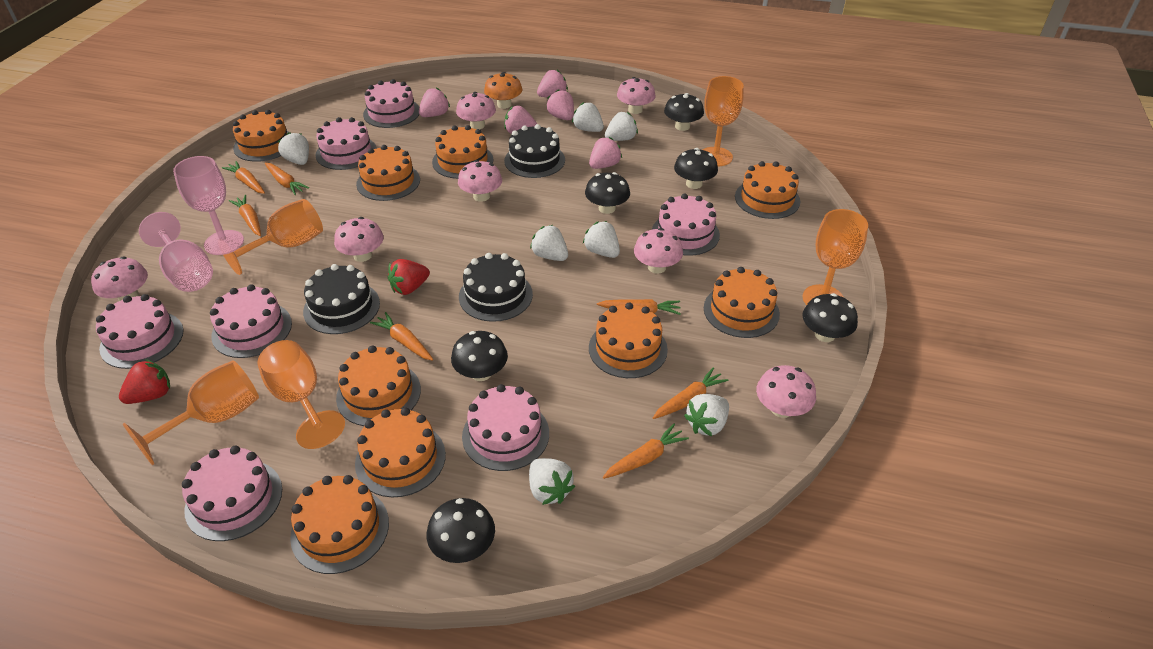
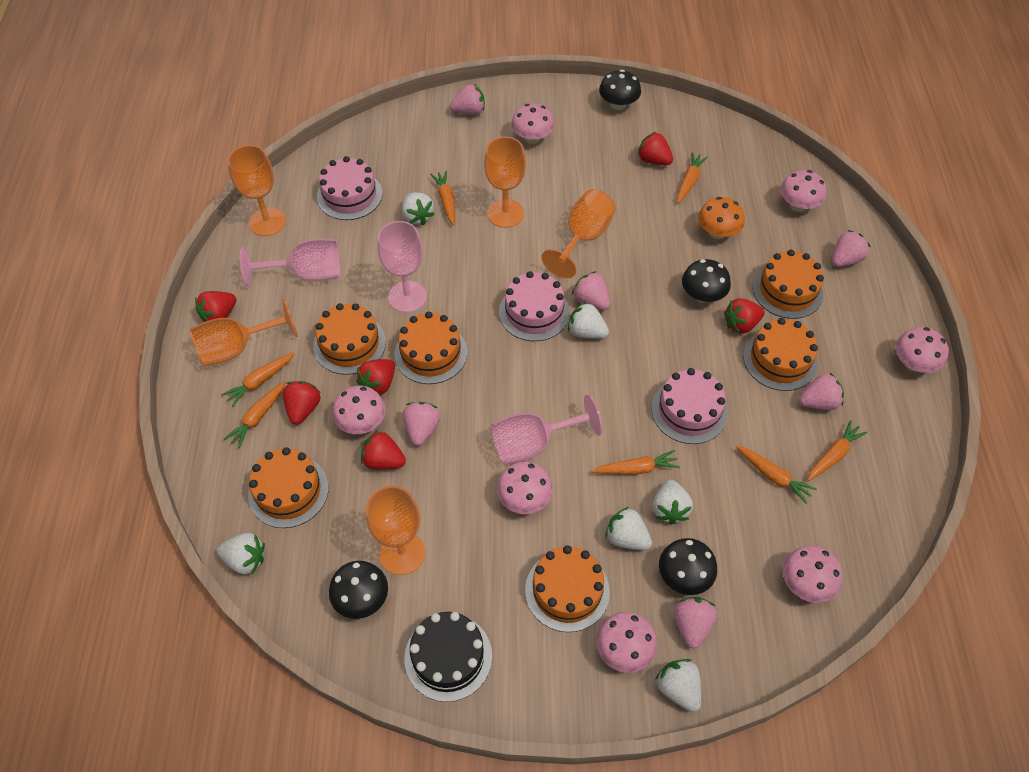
black cake: 3 -> 1
black mushroom: 6 -> 4
orange cake: 9 -> 6
pink cake: 7 -> 3
pink goblet: 2 -> 3
pink strawberry: 5 -> 6
red strawberry: 2 -> 6
white strawberry: 7 -> 6

